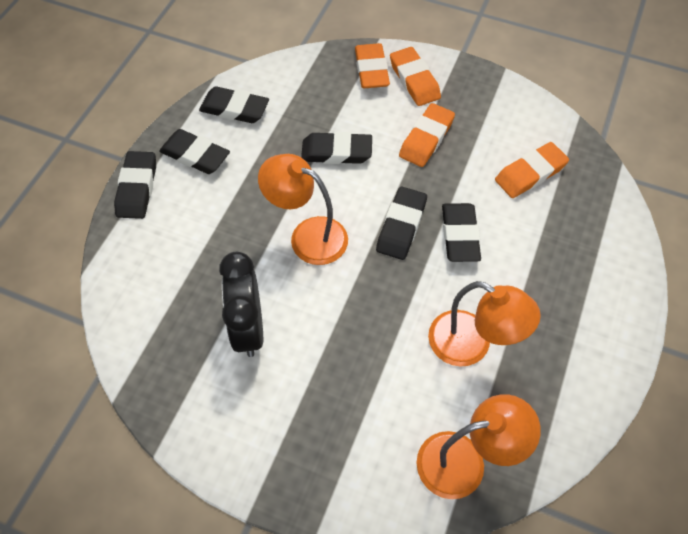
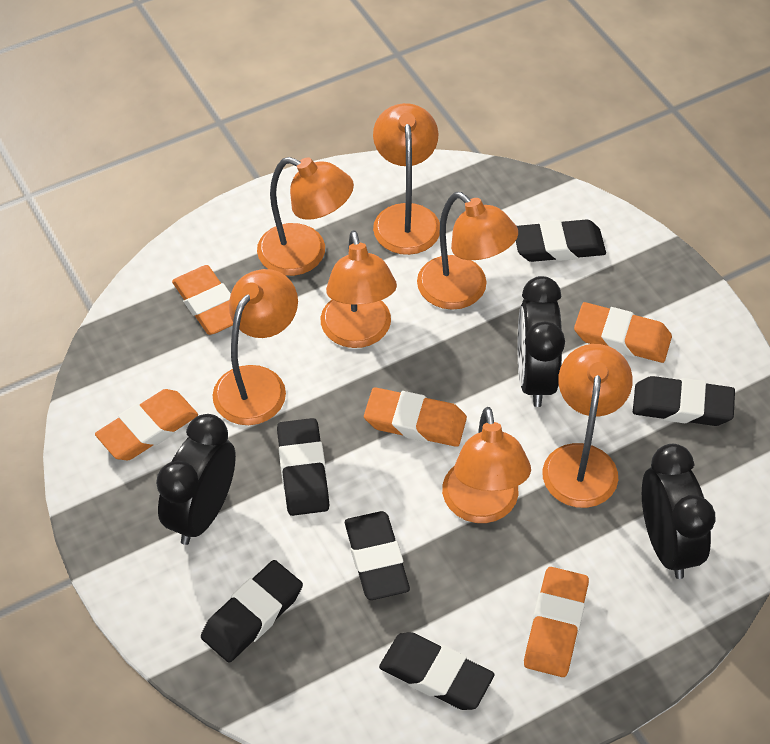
black clock: 1 -> 3
orange eraser: 4 -> 5
orange lamp: 3 -> 7

